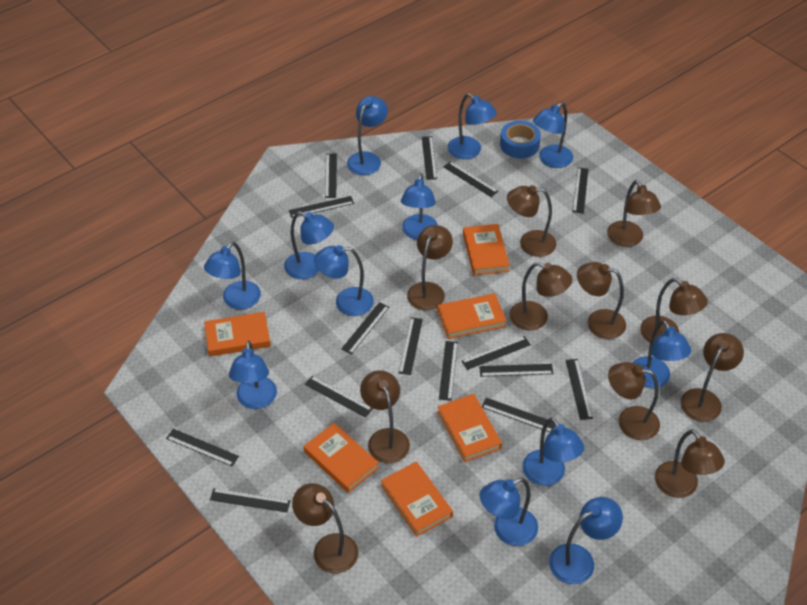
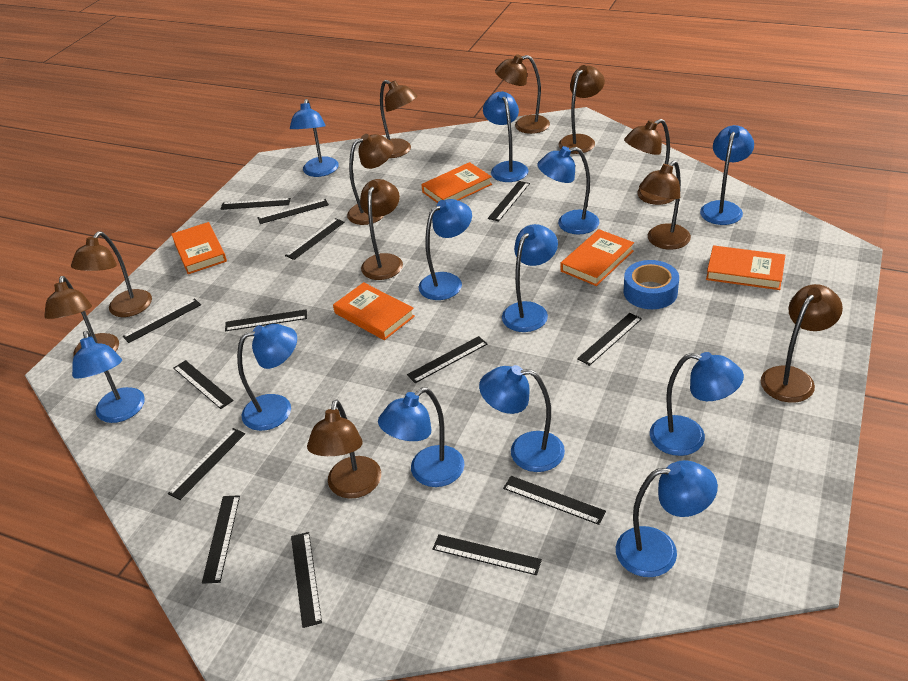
black ruler: 15 -> 14
orange book: 6 -> 5

